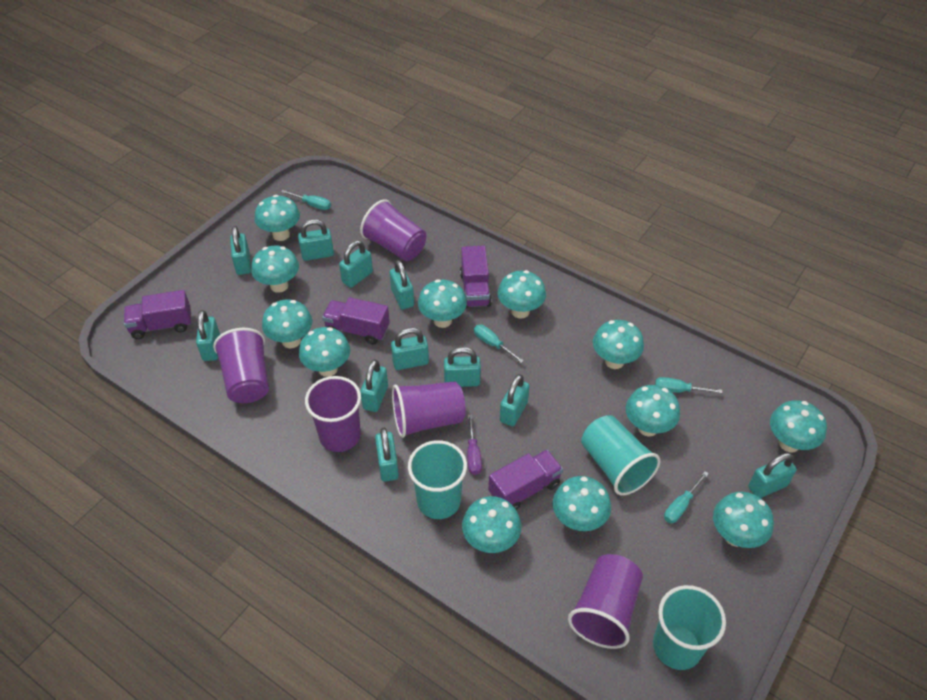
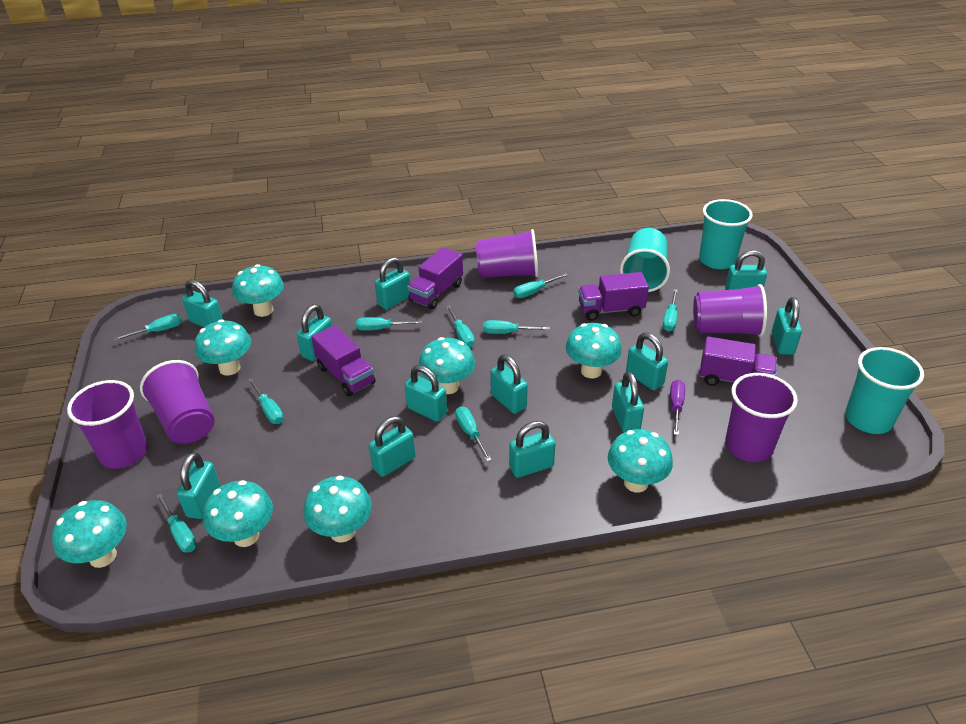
turquoise mushroom: 12 -> 8
turquoise padlock: 11 -> 12
turquoise screwdriver: 4 -> 9

